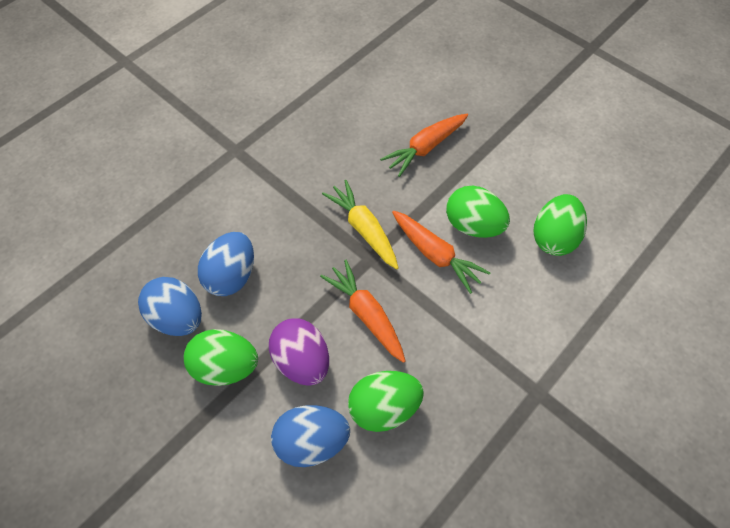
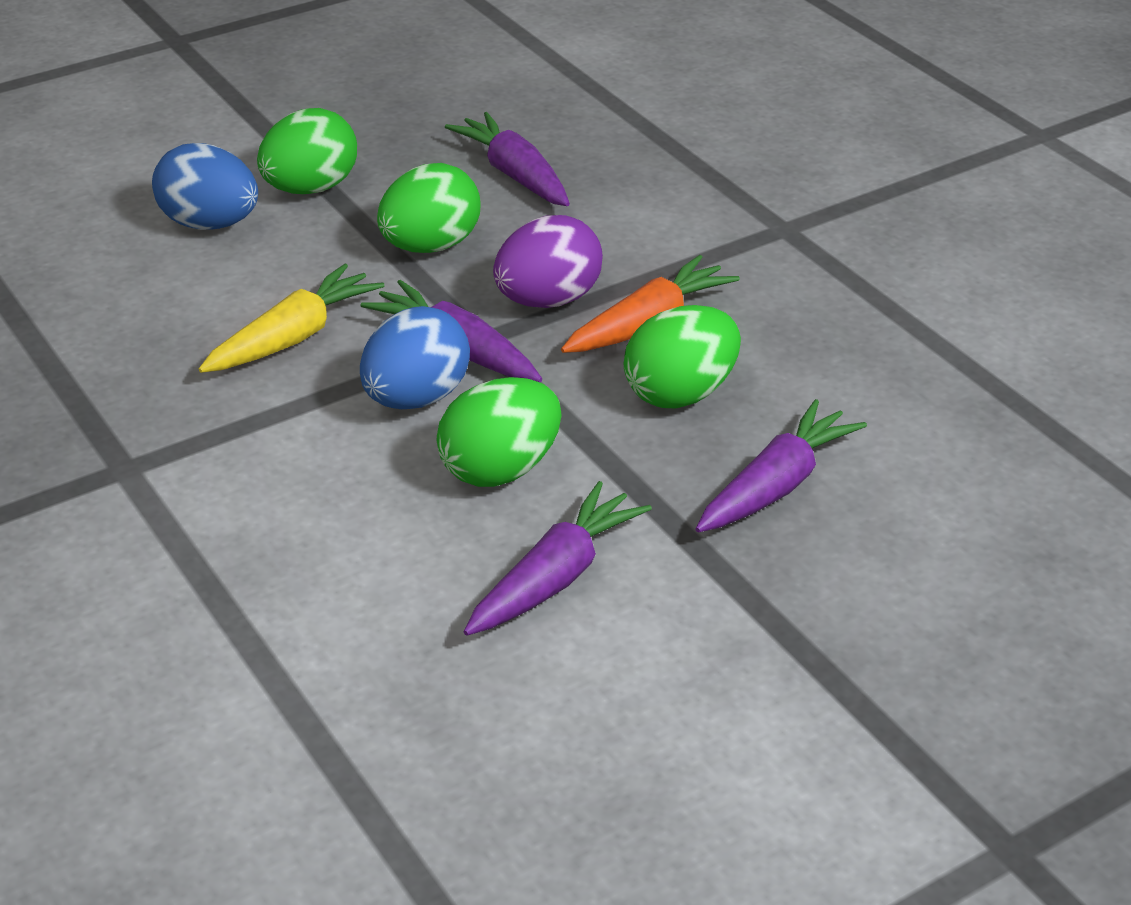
blue egg: 3 -> 2
orange carrot: 3 -> 1
purple carrot: 0 -> 4

